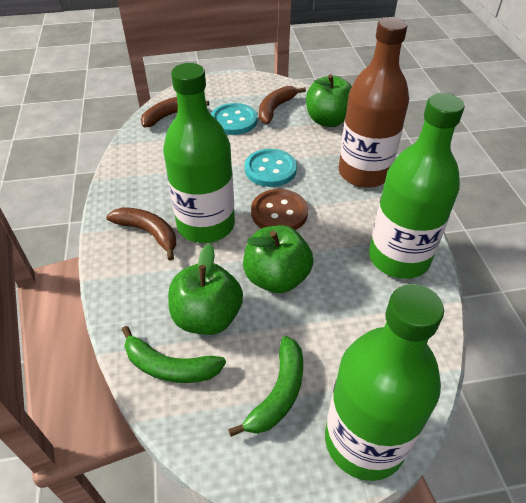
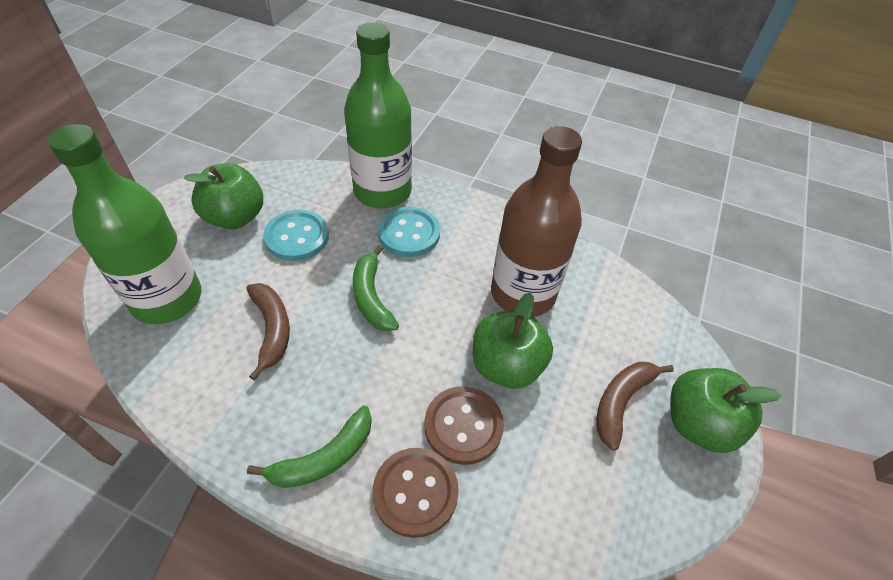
brown banana: 3 -> 2
brown button: 1 -> 2
green bottle: 3 -> 2

